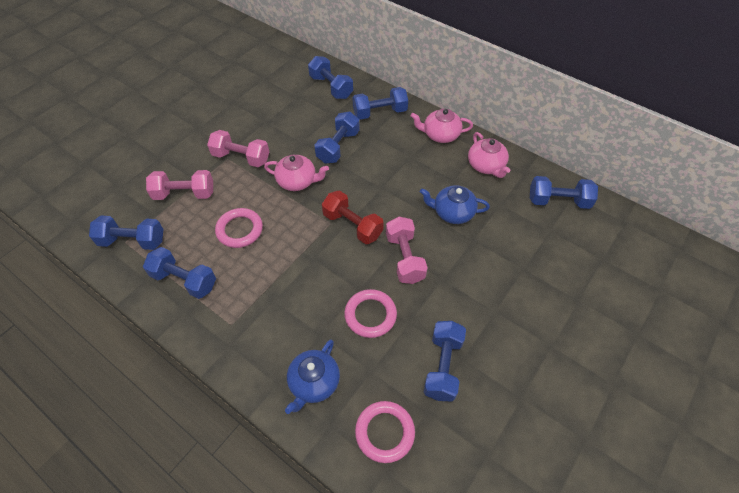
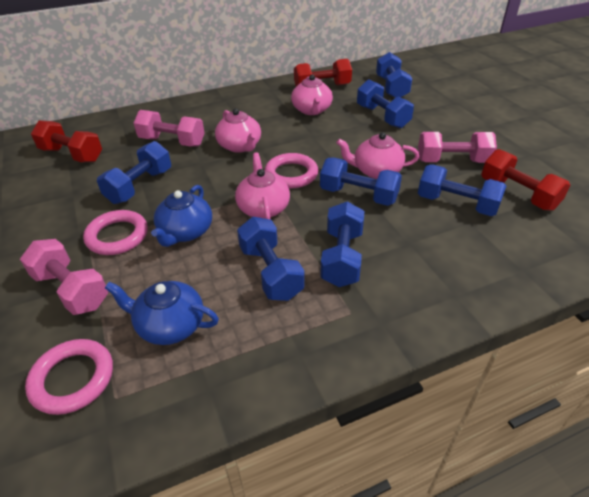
pink teapot: 3 -> 4
red dumbbell: 1 -> 3

